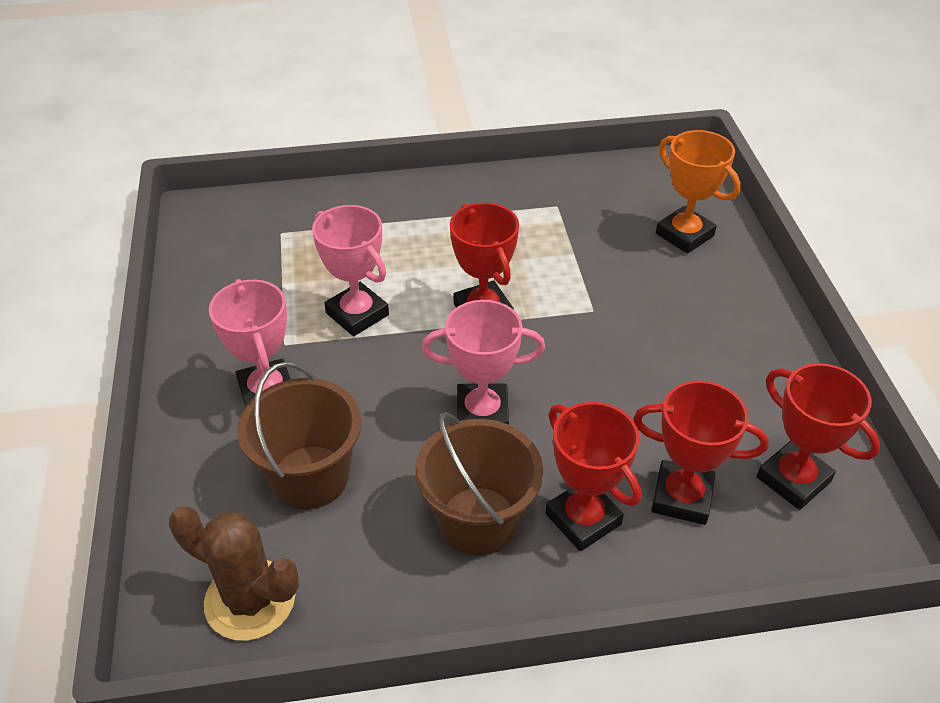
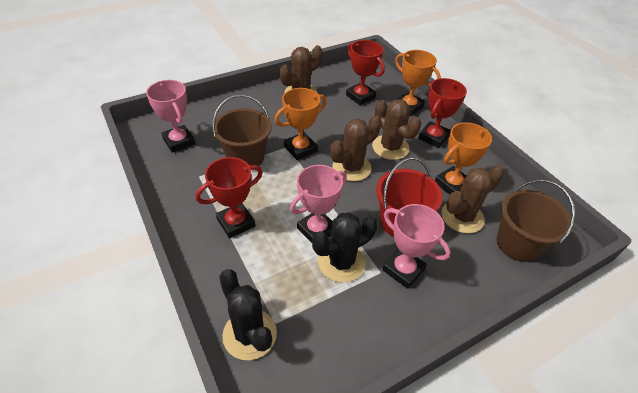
black cactus: 0 -> 2
brown cactus: 1 -> 4
orange trophy: 1 -> 3
red bucket: 0 -> 1
red trophy: 4 -> 3

